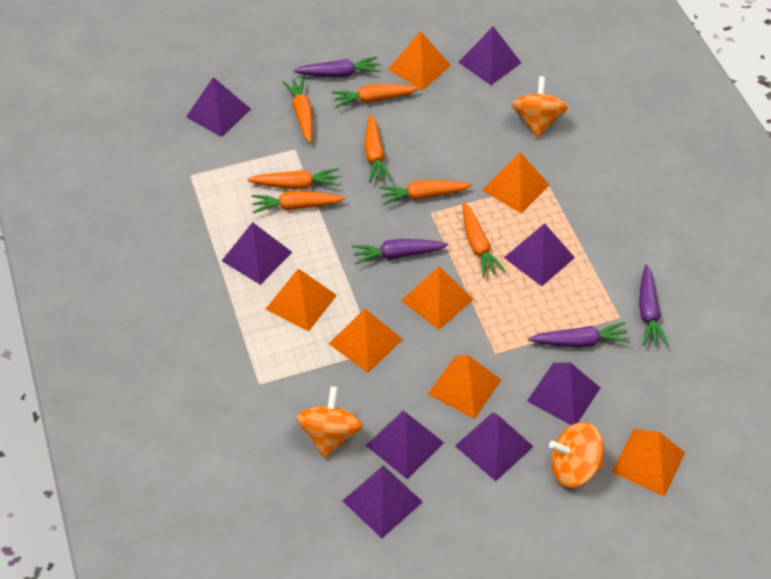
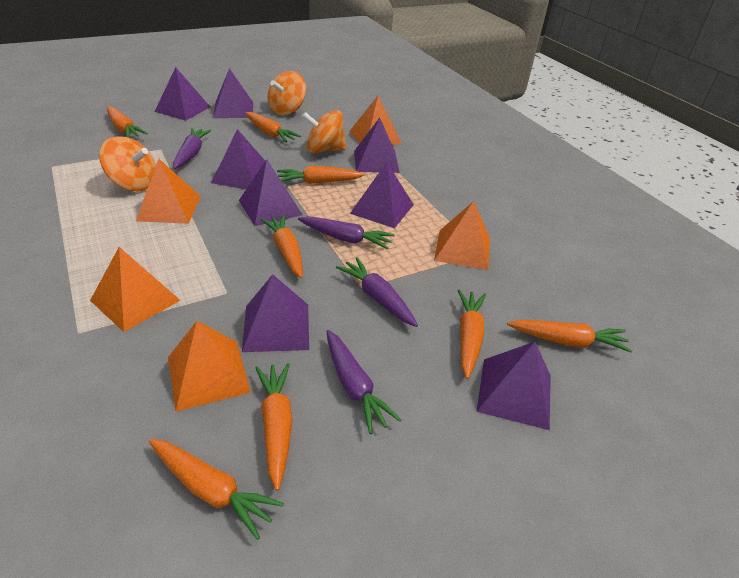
orange carrot: 7 -> 8
orange pyramid: 7 -> 5

